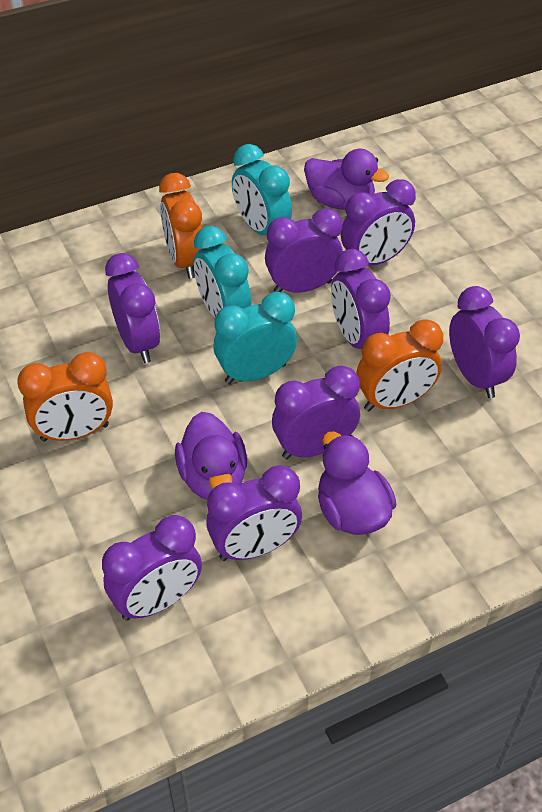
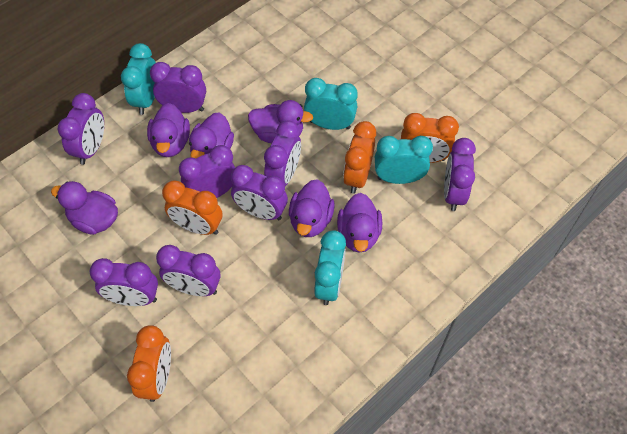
orange clock: 3 -> 4
purple duck: 3 -> 6
turquoise clock: 3 -> 4

